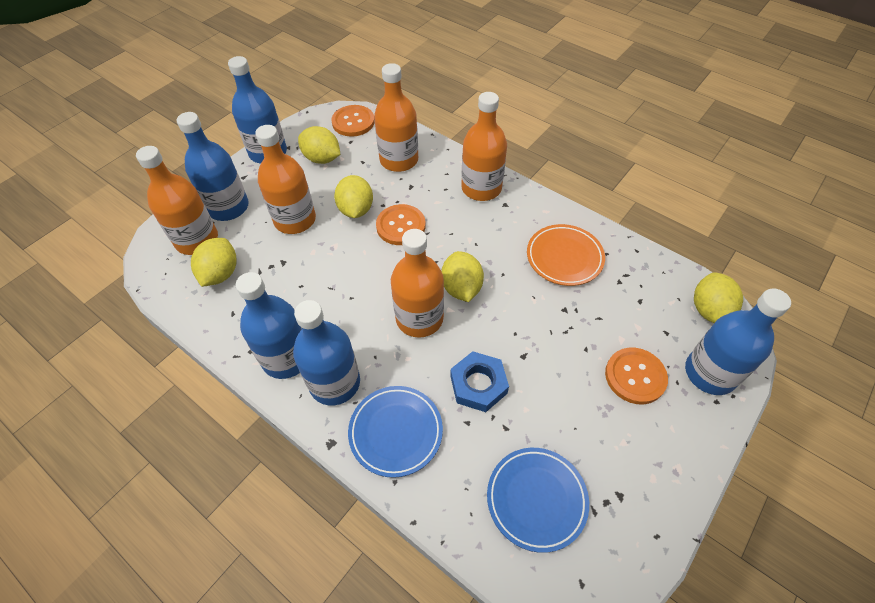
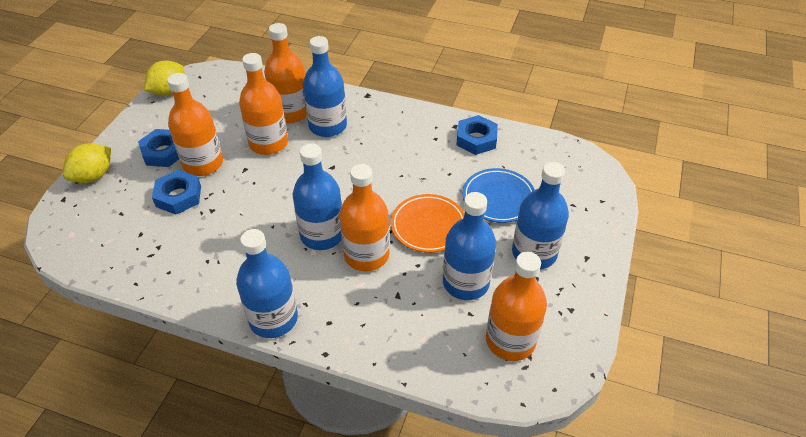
blue nut: 1 -> 3
blue plate: 2 -> 1
orange button: 3 -> 0
yellow lemon: 5 -> 2

